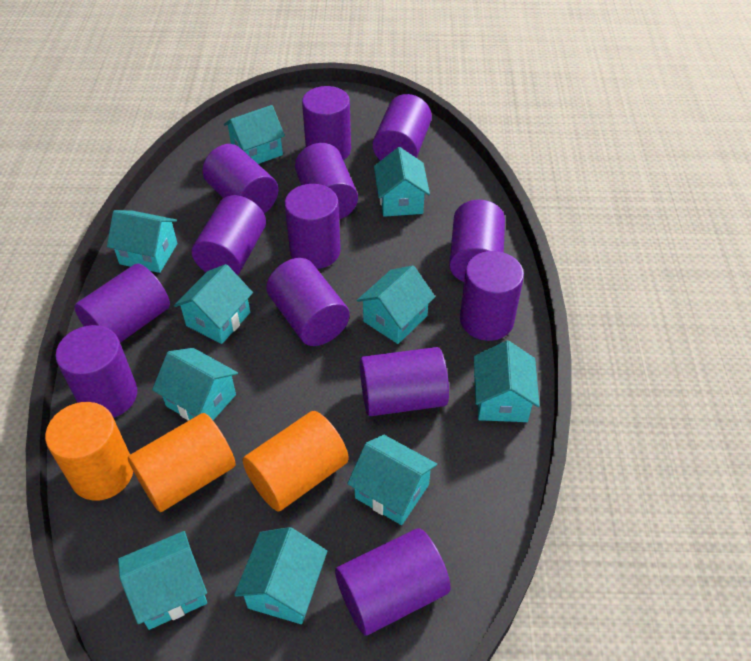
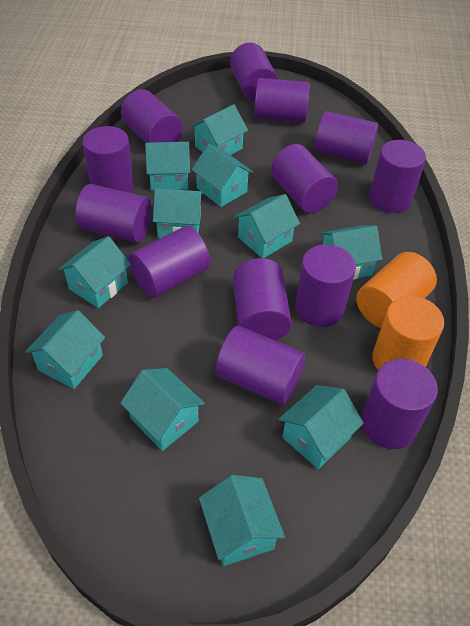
orange cylinder: 3 -> 2
turquoise house: 10 -> 11

